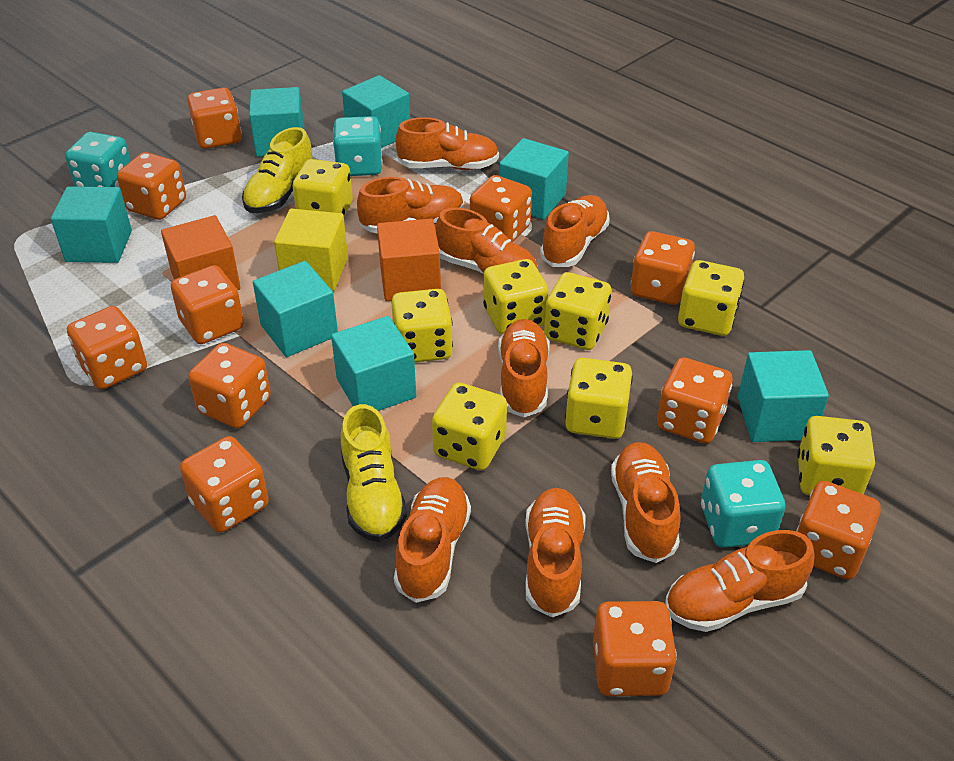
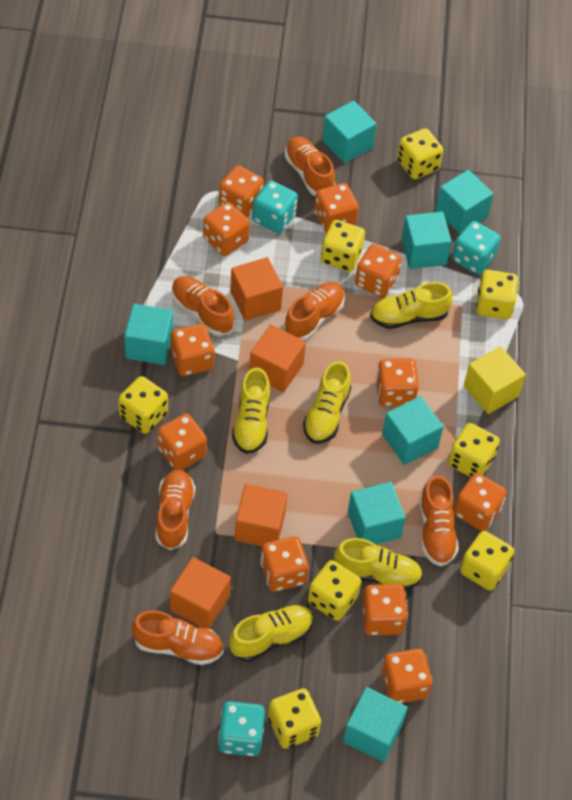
orange cube: 2 -> 4
orange shoe: 9 -> 6
yellow shoe: 2 -> 5

